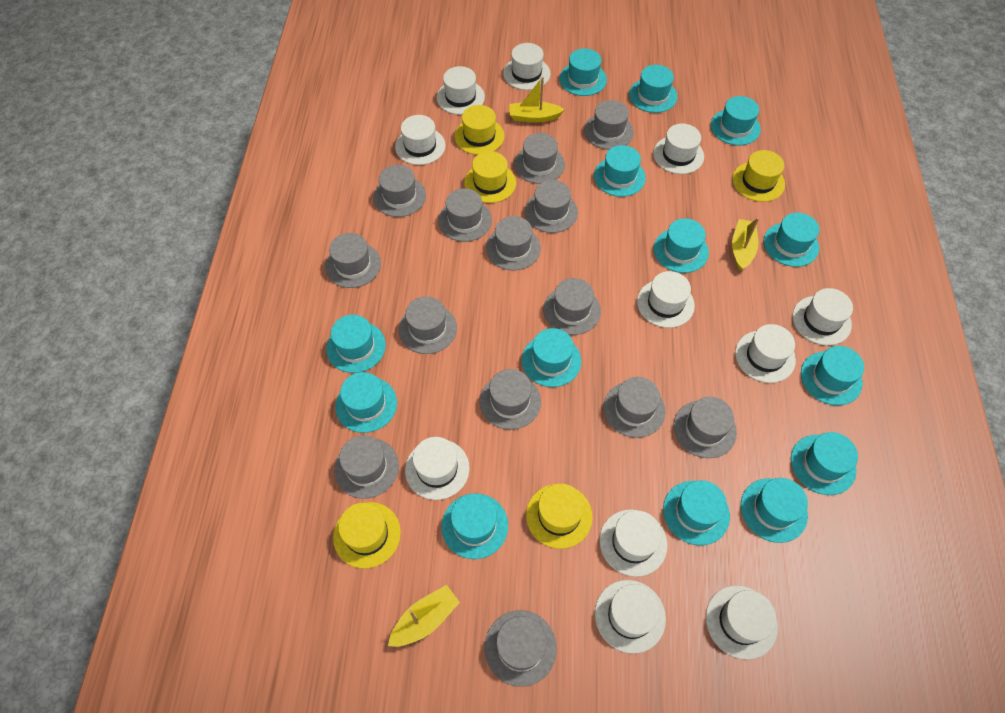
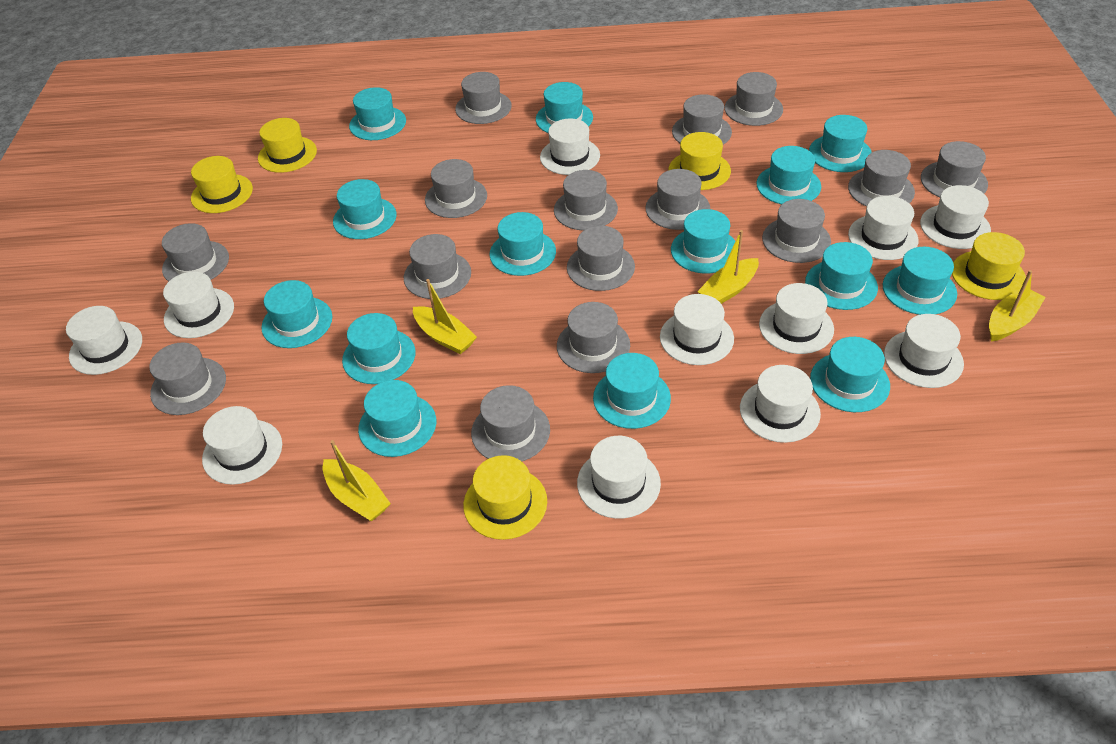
grey hat: 14 -> 15
yellow boat: 3 -> 4

